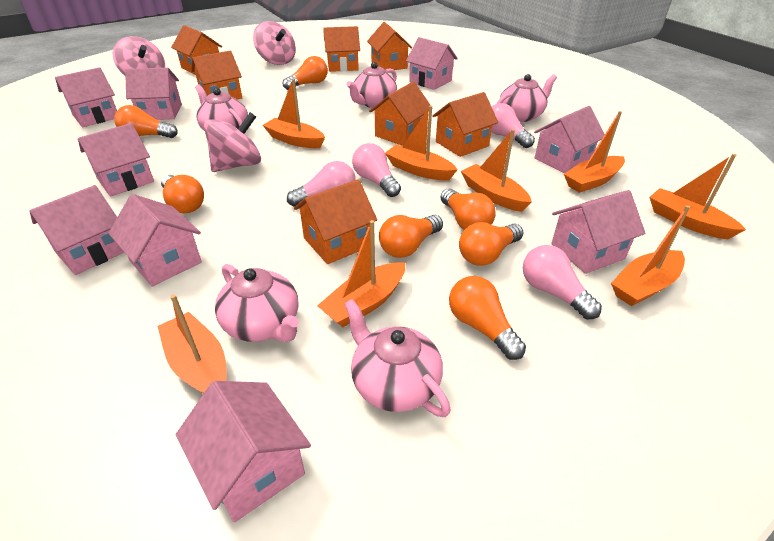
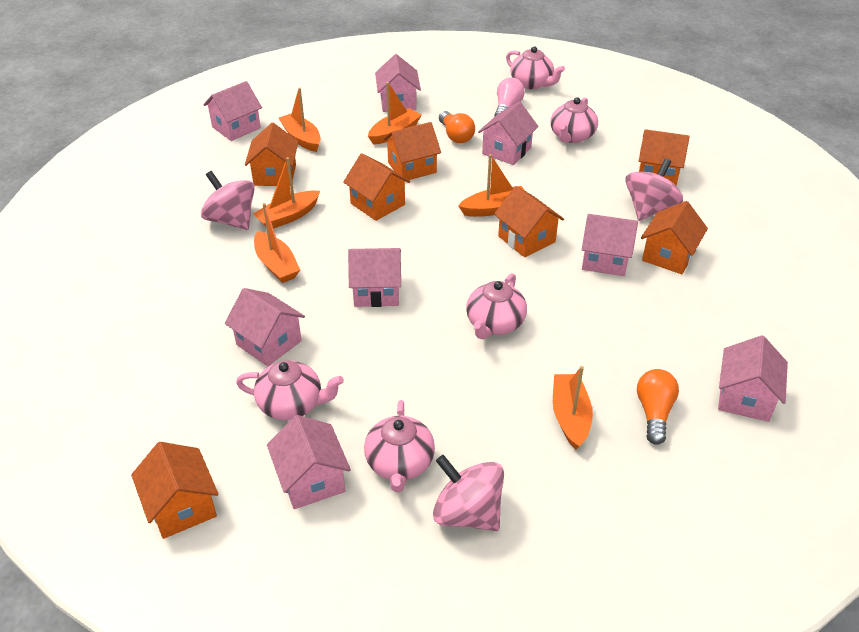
orange boat: 8 -> 6
orange light bulb: 7 -> 2
pink house: 9 -> 8
pink light bulb: 4 -> 1

